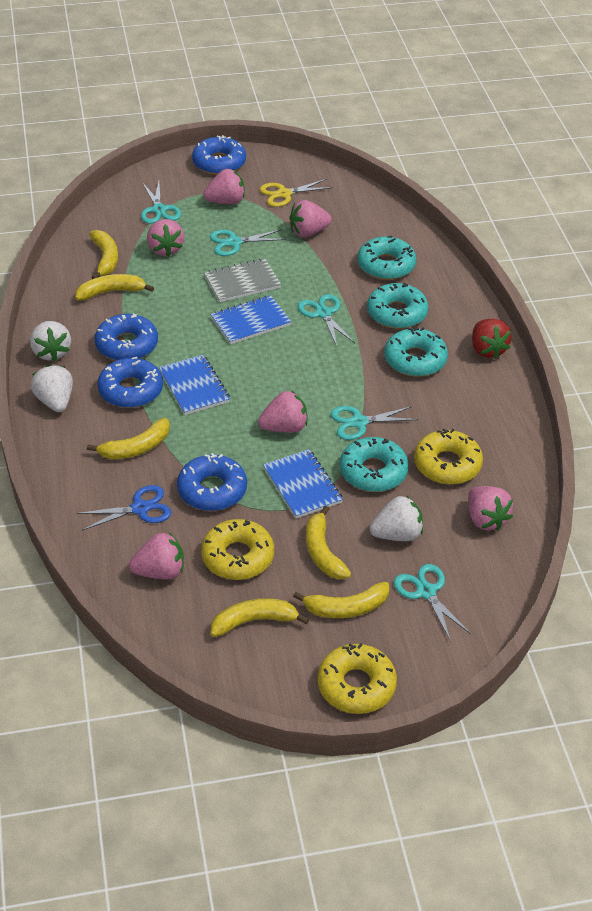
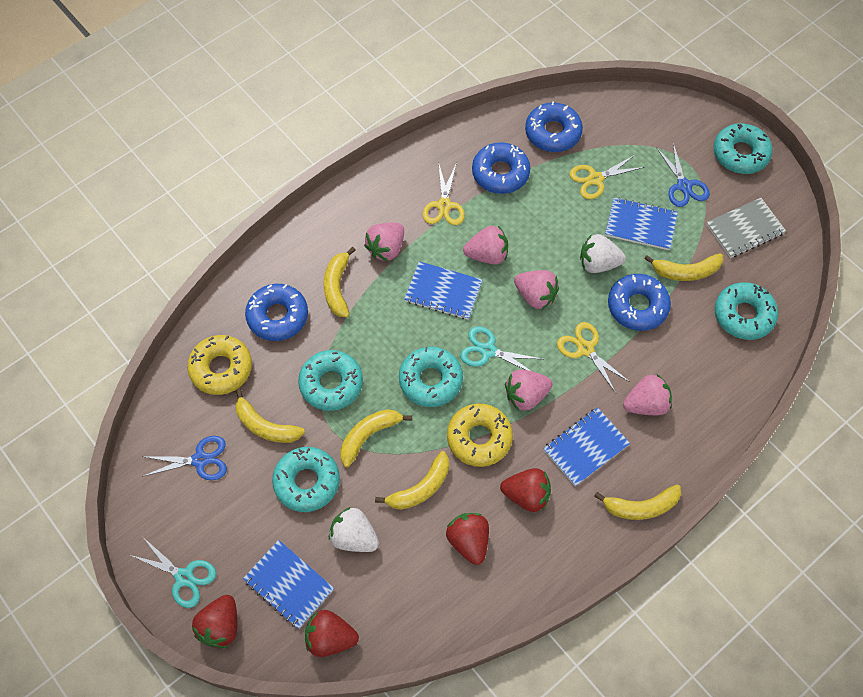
blue notebook: 3 -> 4
blue scissors: 1 -> 2
pink strawberry: 6 -> 5
red strawberry: 1 -> 4
turquoise donut: 4 -> 5
turquoise scissors: 5 -> 2
white strawberry: 3 -> 2
yellow donut: 3 -> 2
yellow scissors: 1 -> 3

